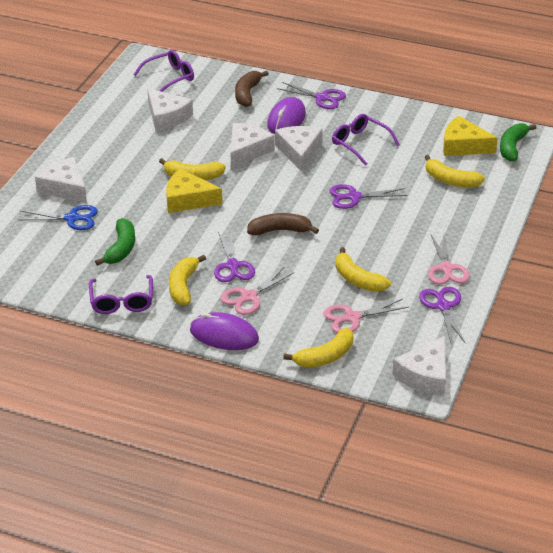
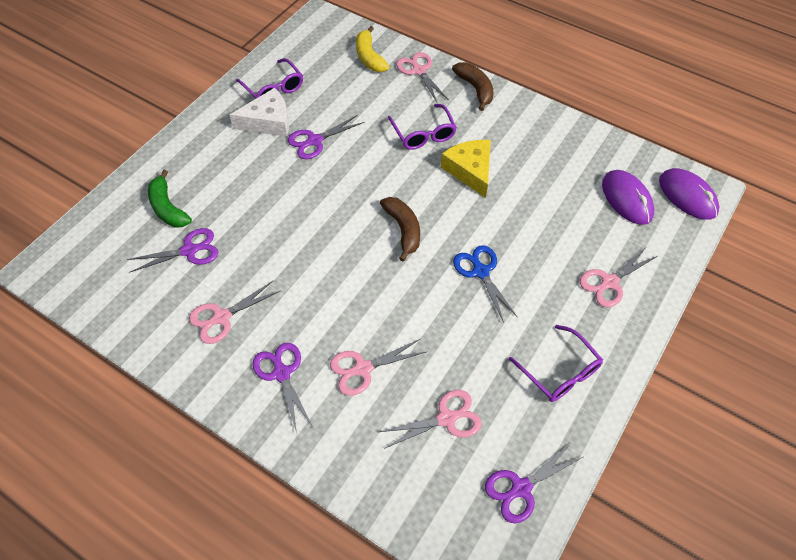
green banana: 2 -> 1
pink scissors: 3 -> 5
white cheese: 5 -> 1
yellow banana: 5 -> 1
yellow cheese: 2 -> 1

